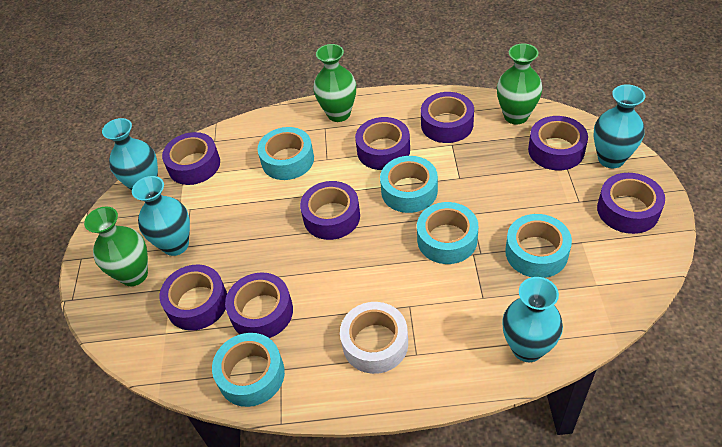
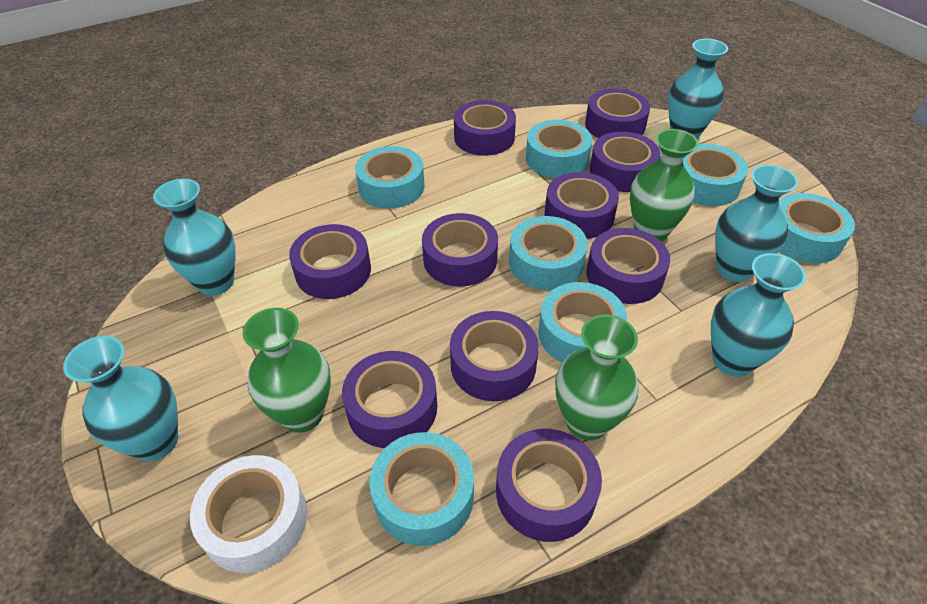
purple tape: 8 -> 10
turquoise tape: 5 -> 7
turquoise vase: 4 -> 5

